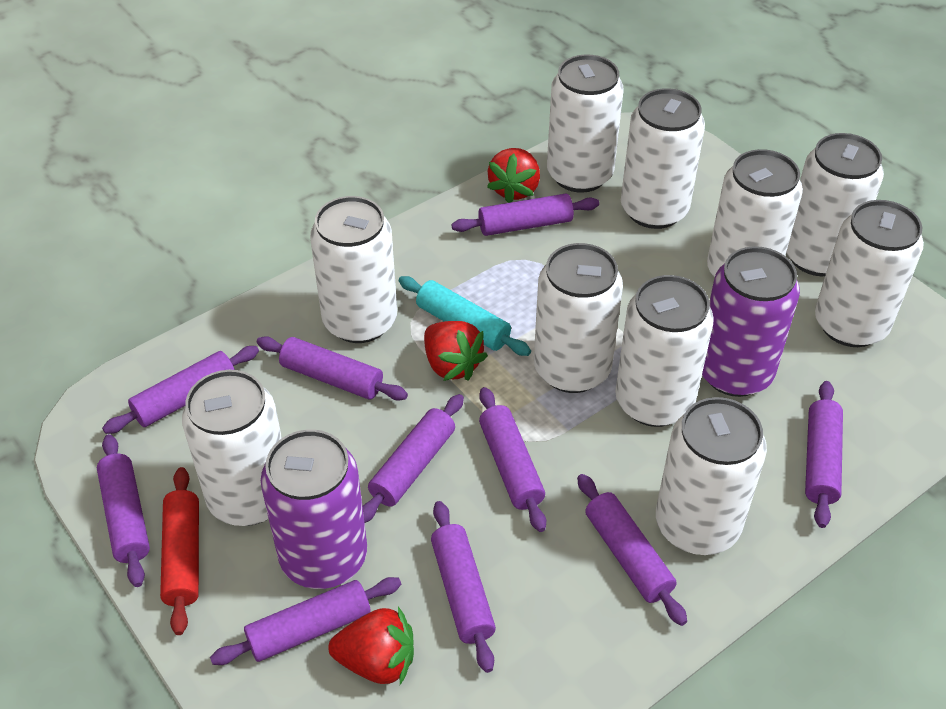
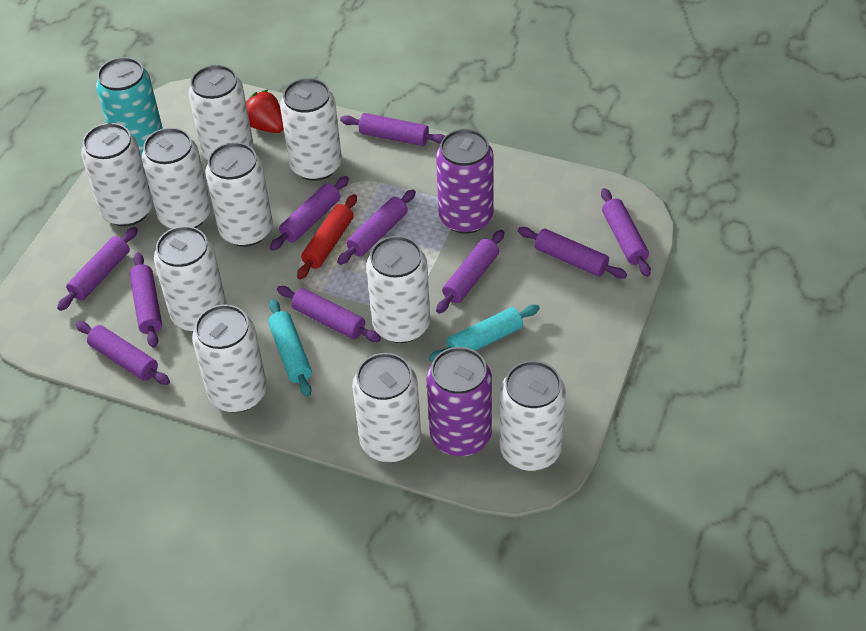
red strawberry: 3 -> 1
turquoise can: 0 -> 1
turquoise rolling pin: 1 -> 2

